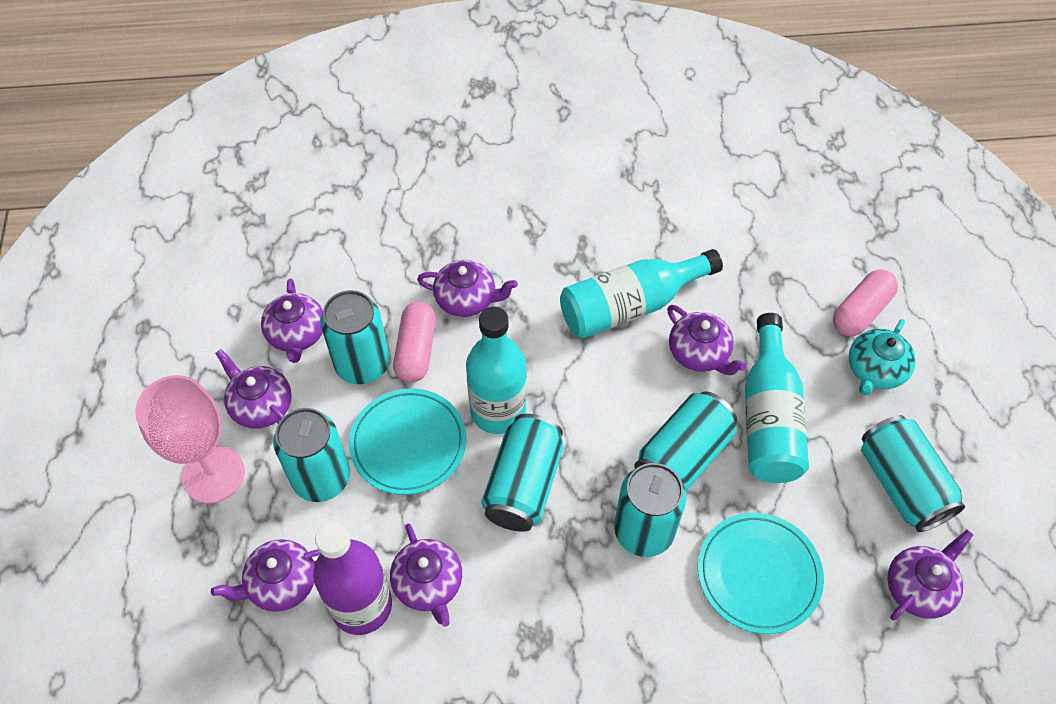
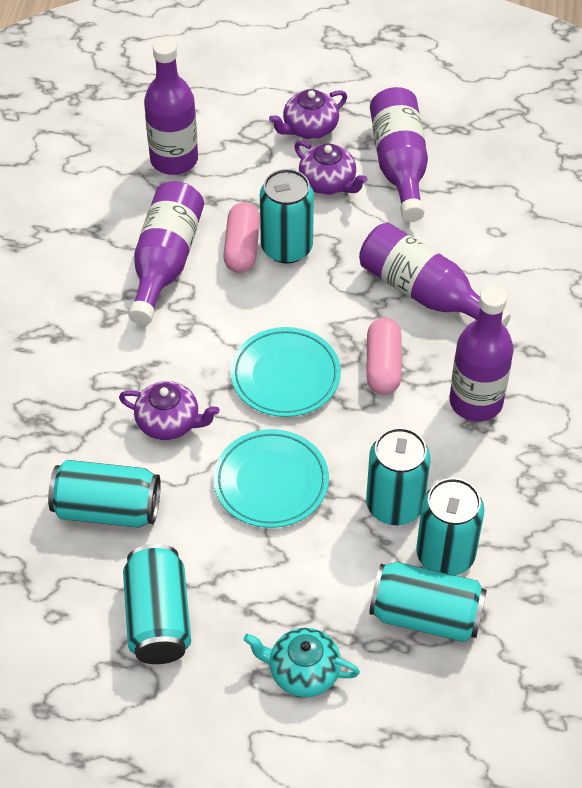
pink goblet: 1 -> 0
purple bottle: 1 -> 5
purple teapot: 7 -> 3
turquoise bottle: 3 -> 0

